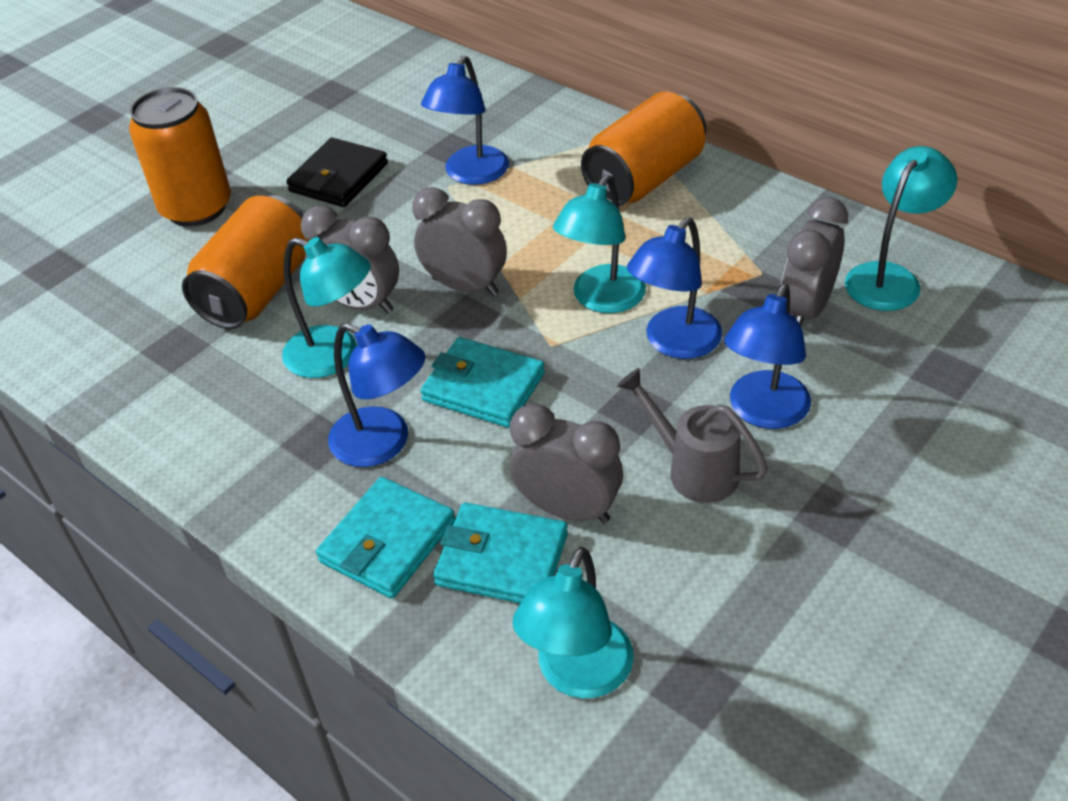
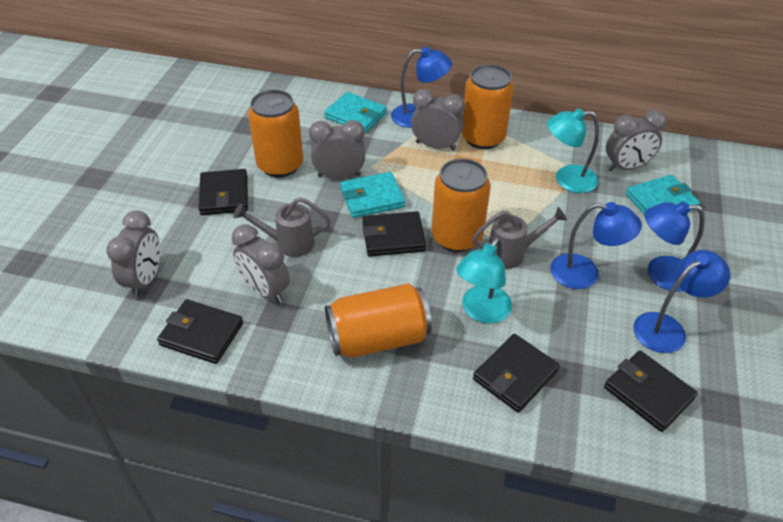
black wallet: 1 -> 5
grey clock: 4 -> 5
grey watering can: 1 -> 2
orange can: 3 -> 4
turquoise lamp: 4 -> 2

